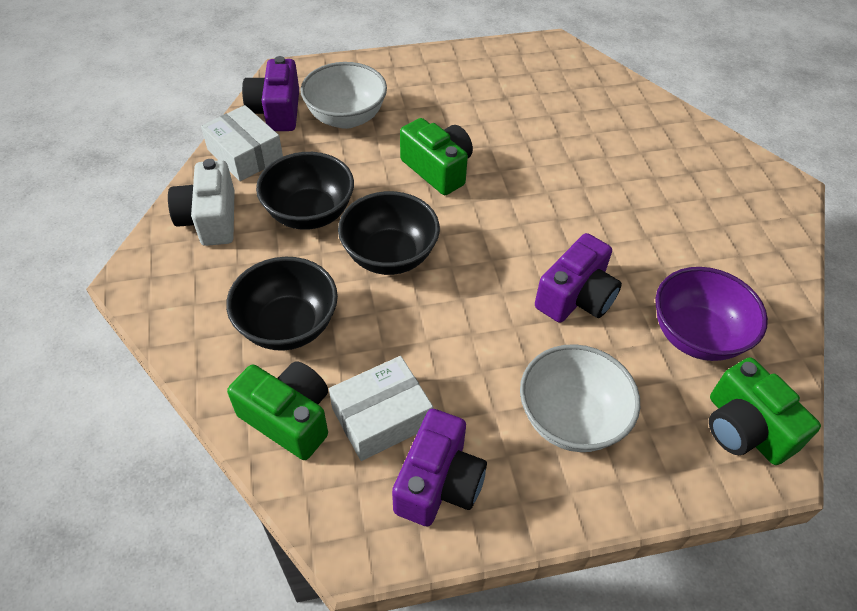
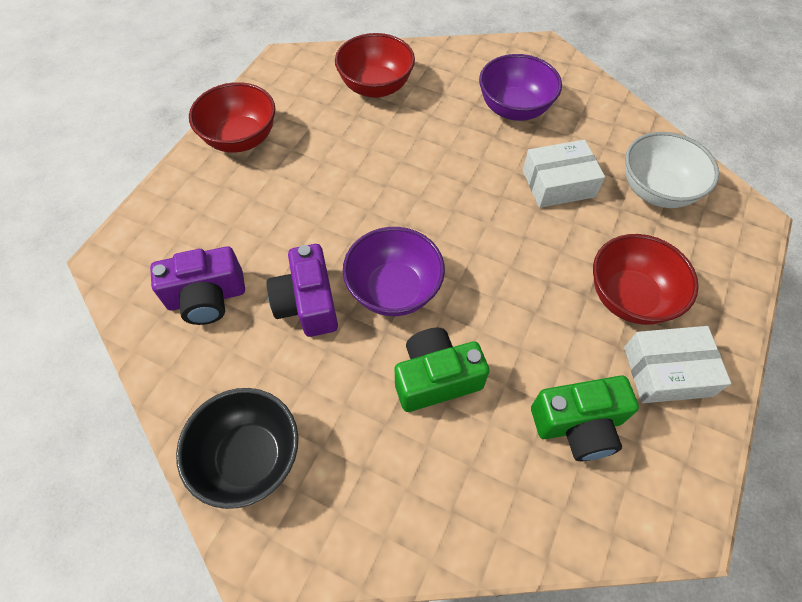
black bowl: 3 -> 1
green camera: 3 -> 2
purple bowl: 1 -> 2
purple camera: 3 -> 2
red bowl: 0 -> 3
white bowl: 2 -> 1
white camera: 1 -> 0

